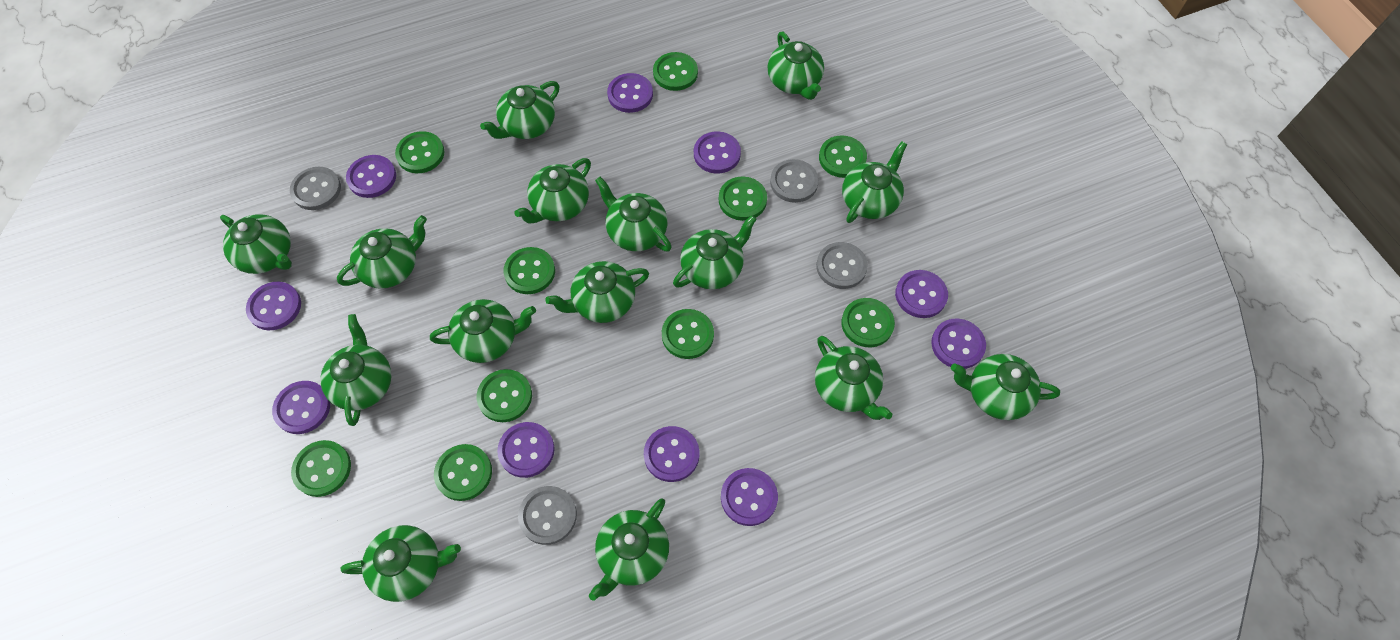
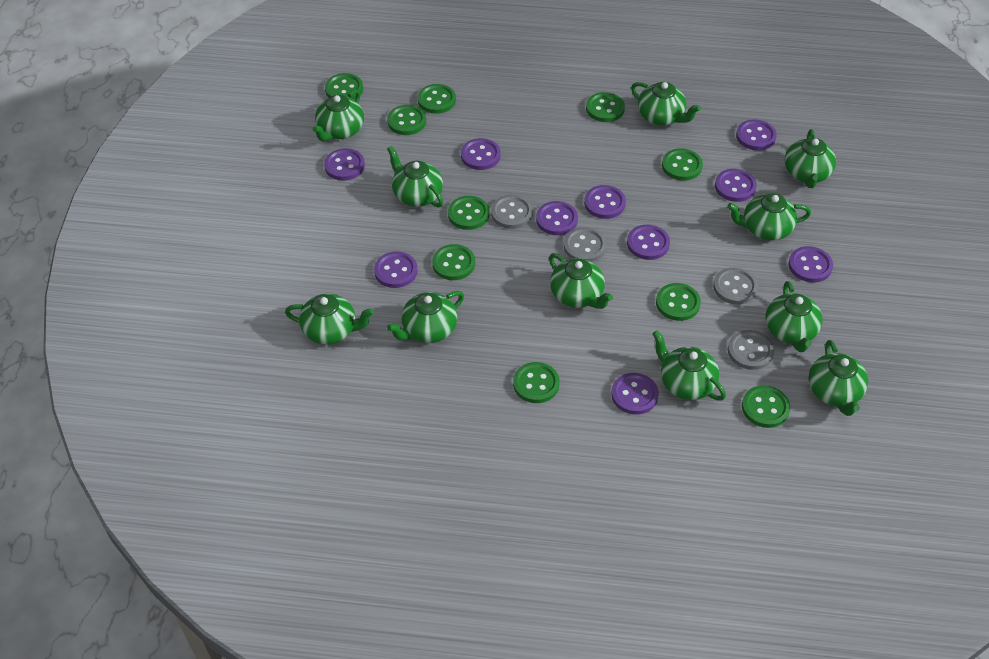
green teapot: 15 -> 11

